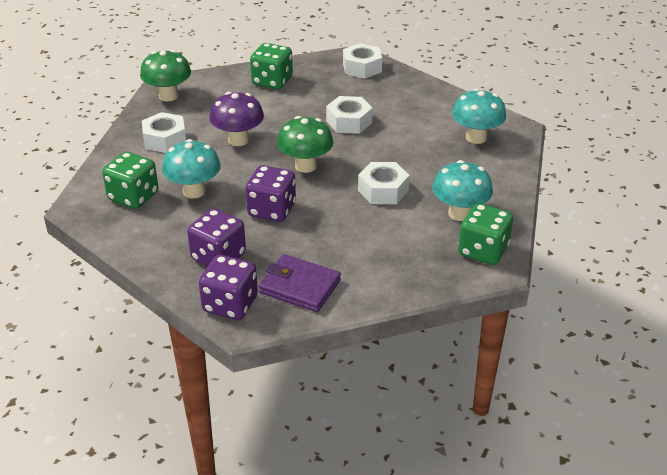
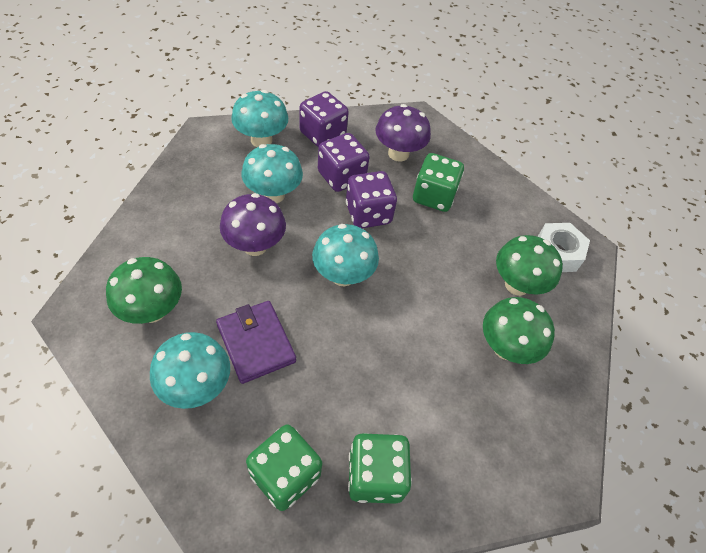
green mushroom: 2 -> 3
purple mushroom: 1 -> 2
turquoise mushroom: 3 -> 4
white nut: 4 -> 1

